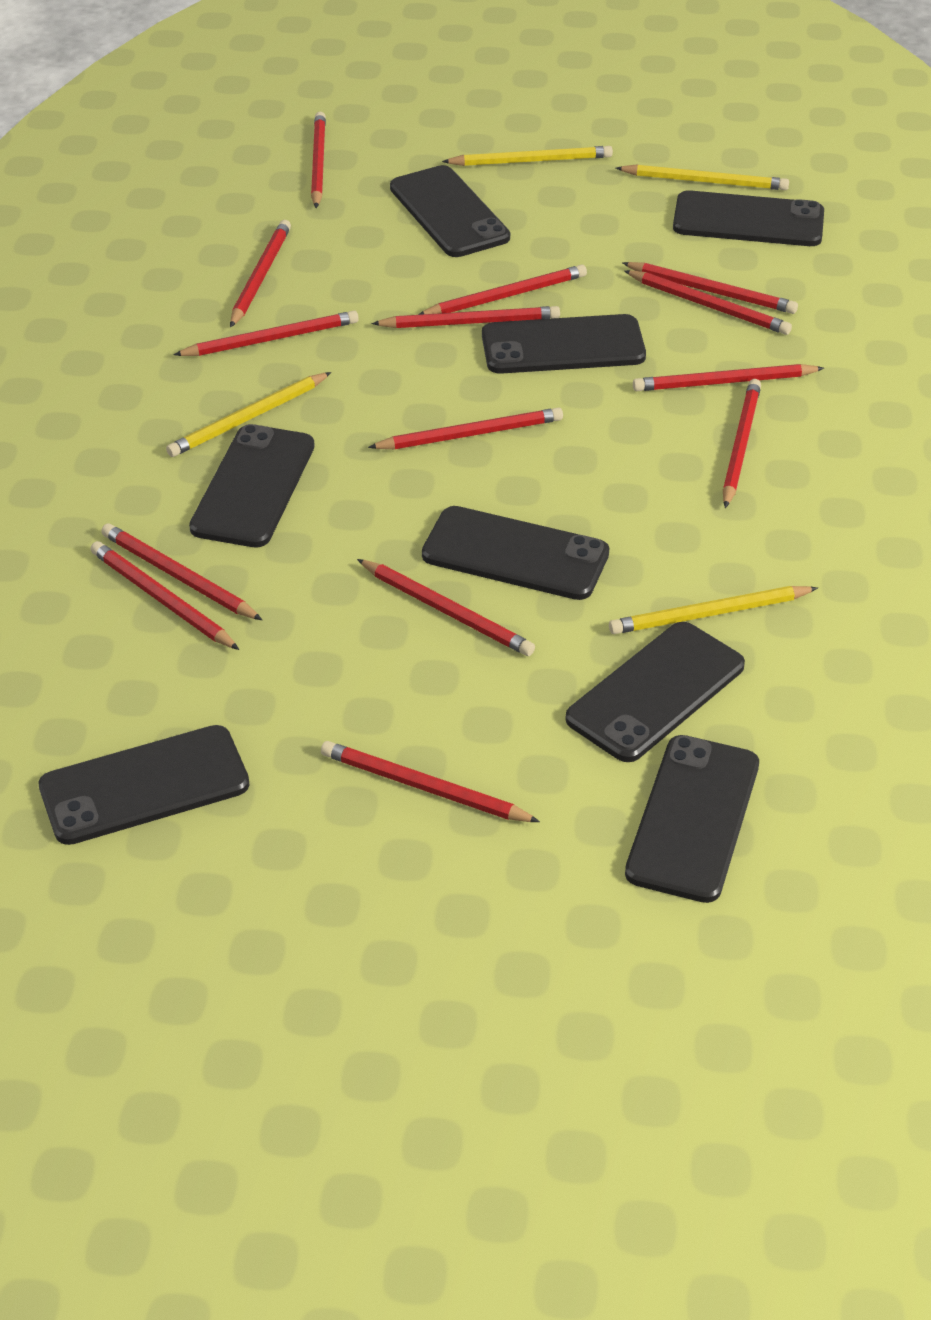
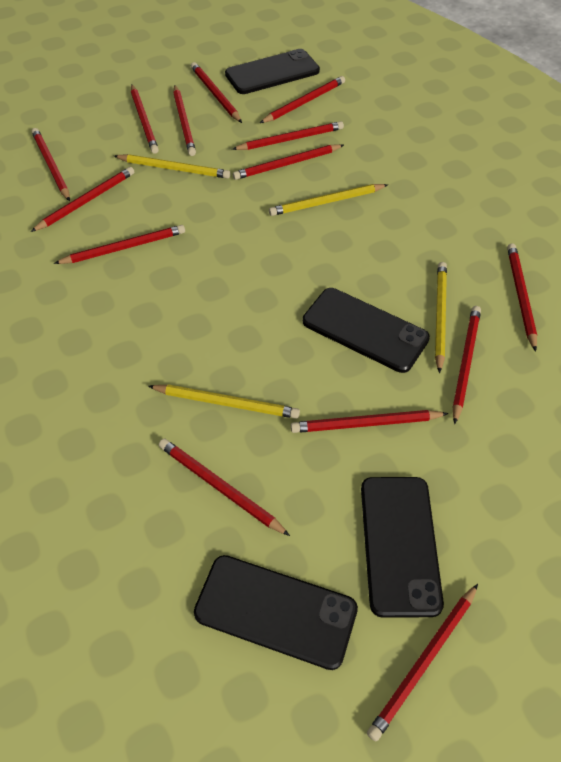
black phone: 8 -> 4

